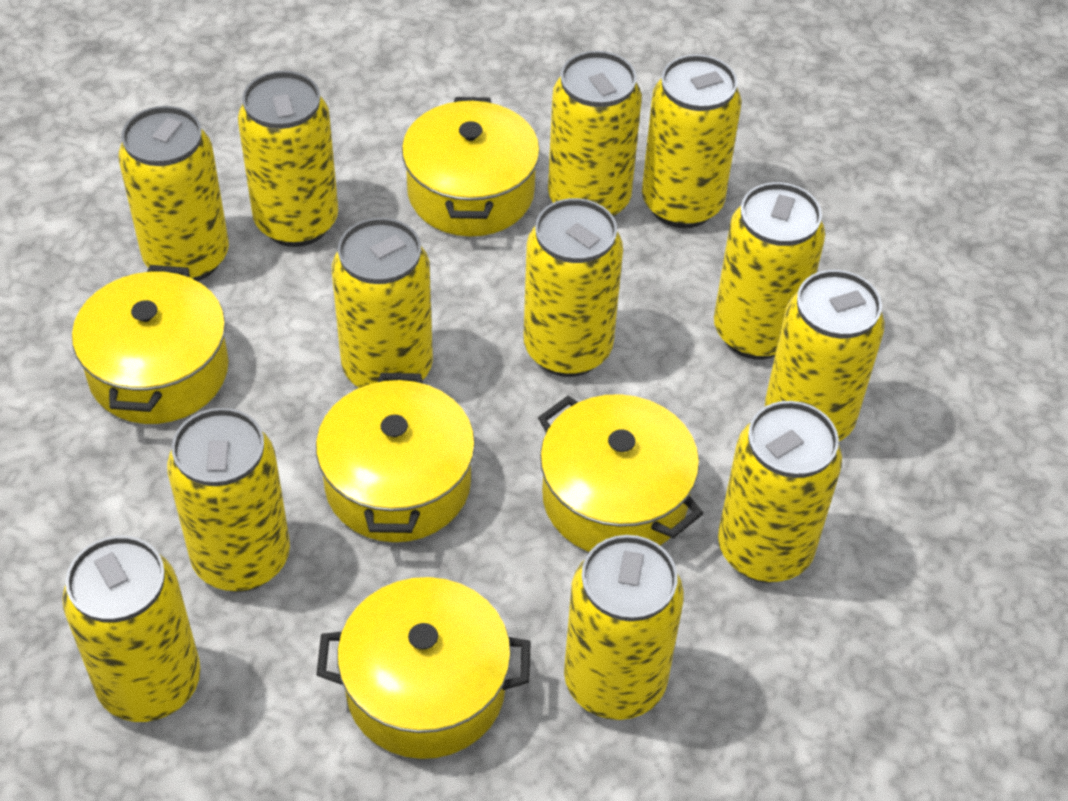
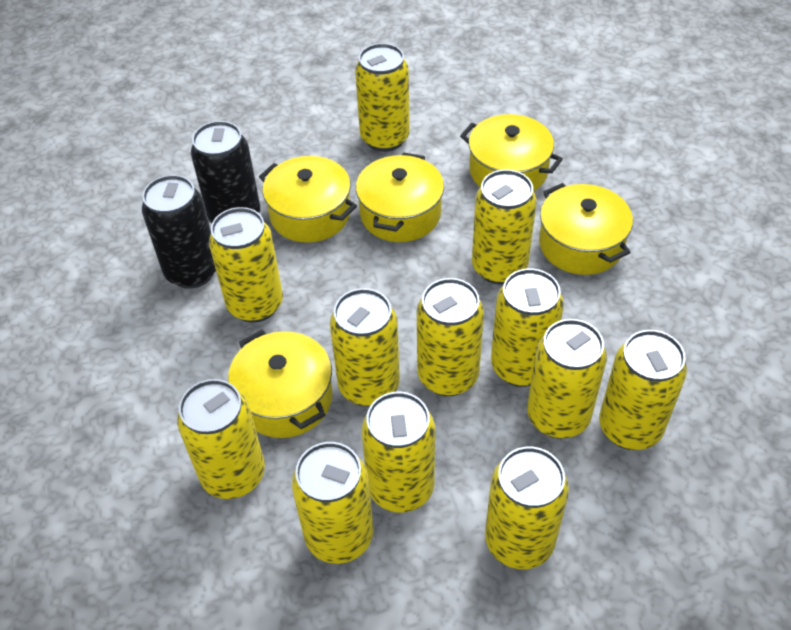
black can: 0 -> 2

